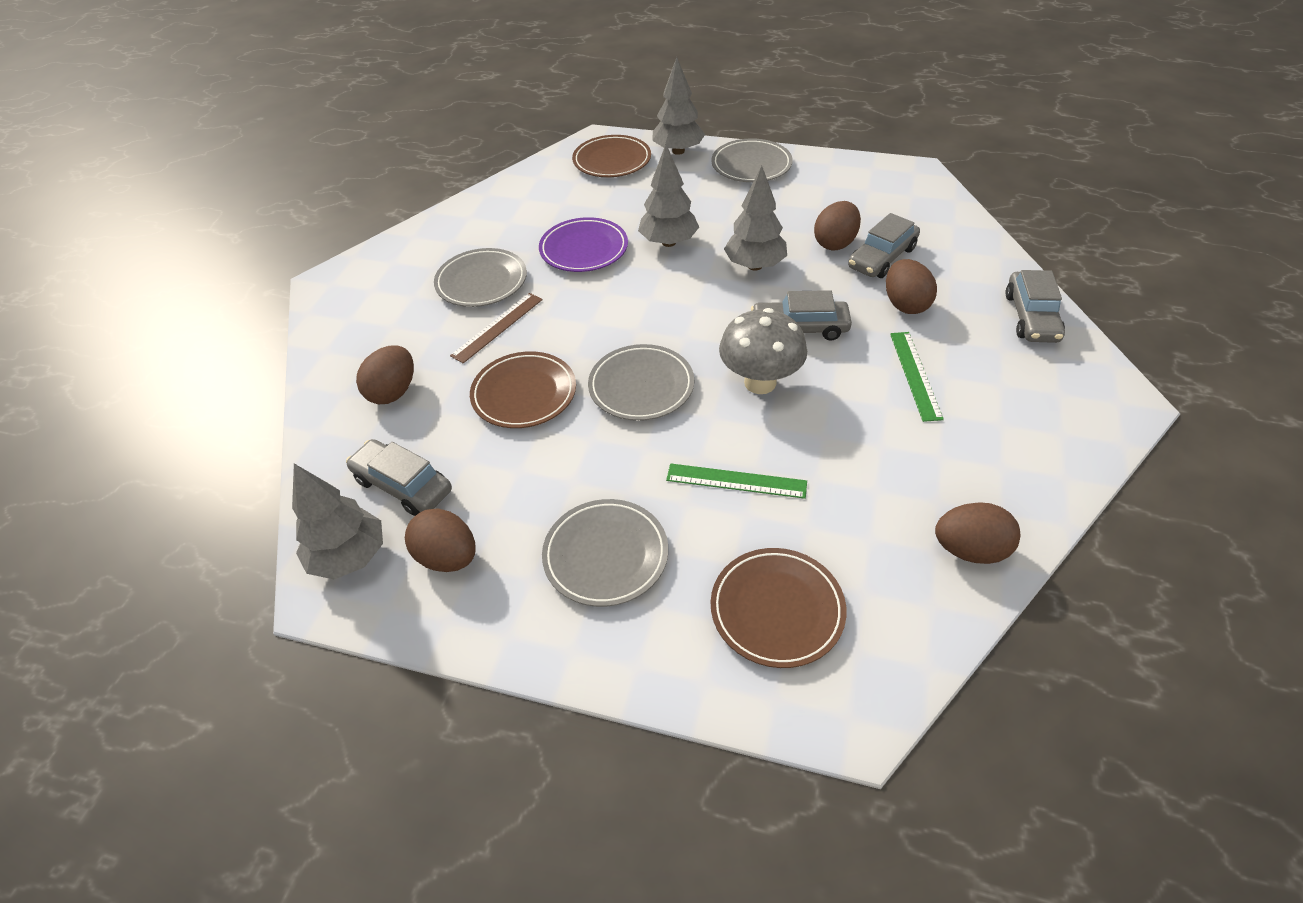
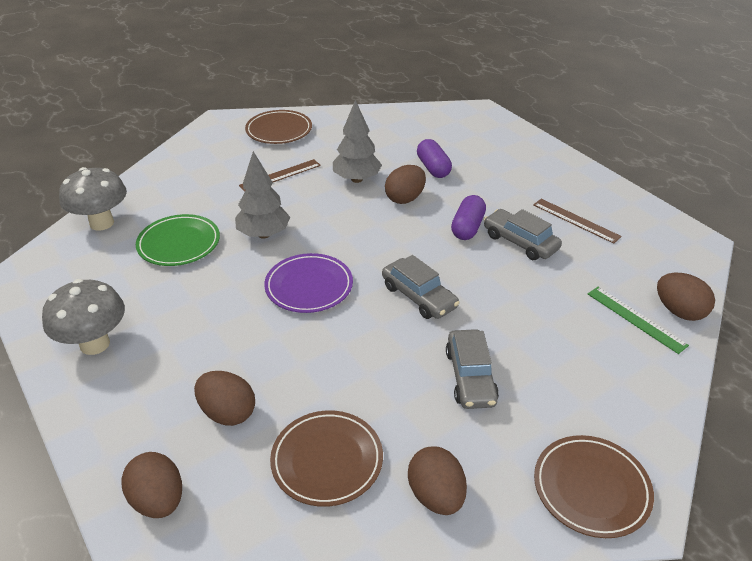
brown ruler: 1 -> 2
green plate: 0 -> 1
green ruler: 2 -> 1
grey car: 4 -> 3
grey mushroom: 1 -> 2
grey plate: 4 -> 0
grey tree: 4 -> 2
purple capsule: 0 -> 2

